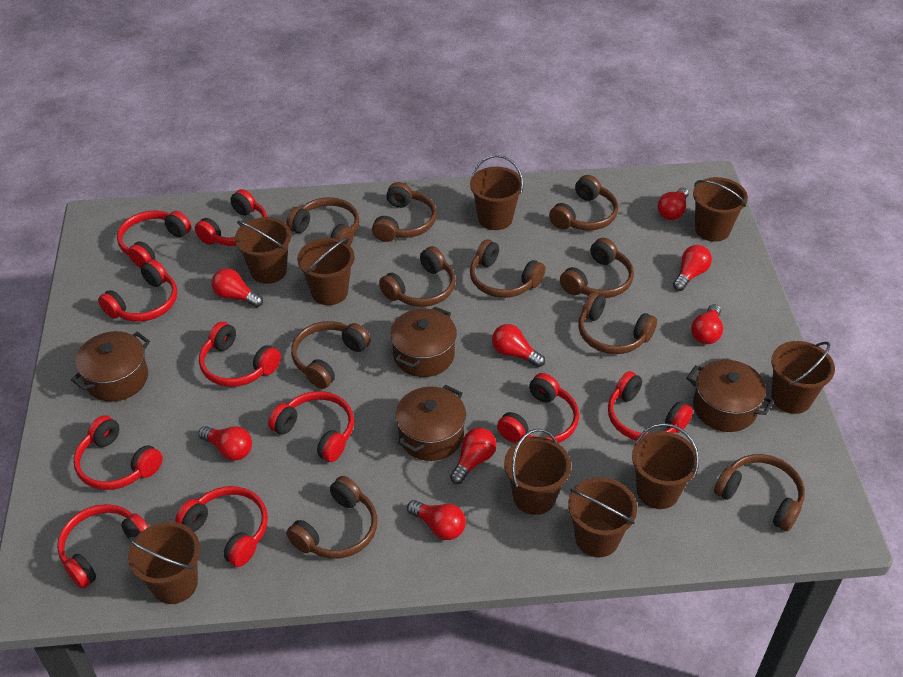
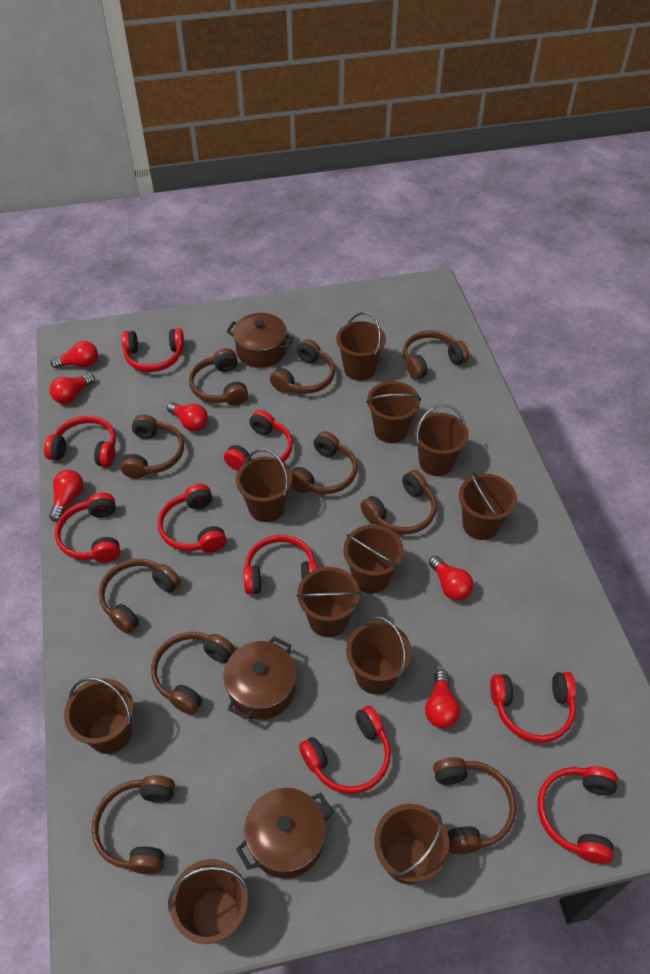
brown bucket: 9 -> 11
brown pot: 4 -> 3
red headphones: 10 -> 9
red light bulb: 8 -> 6

